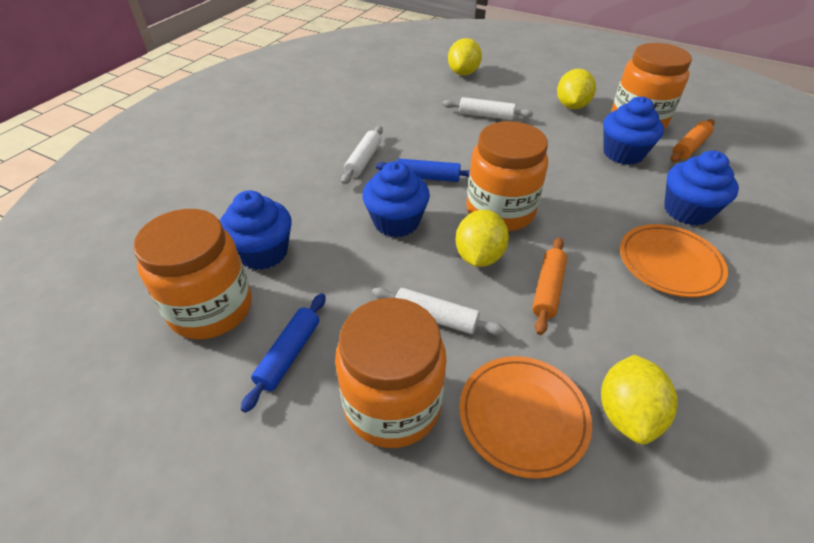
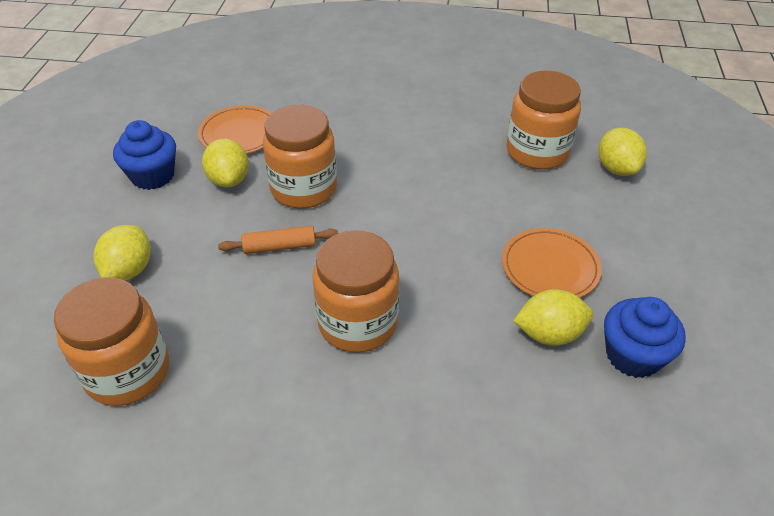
blue cupcake: 4 -> 2
blue rolling pin: 2 -> 0
orange rolling pin: 2 -> 1
white rolling pin: 3 -> 0

